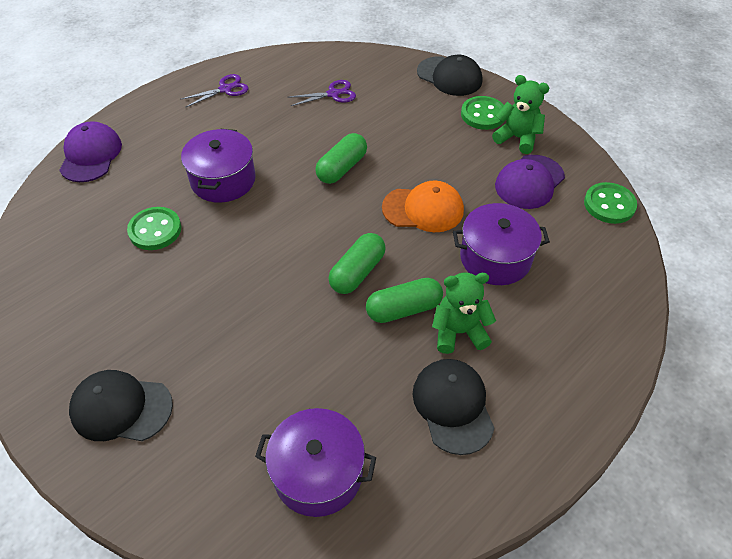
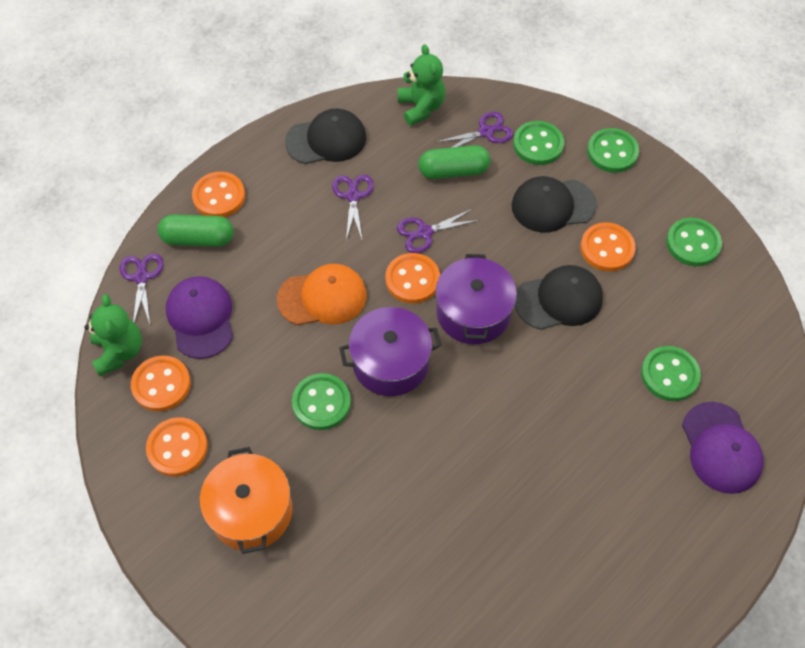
green button: 3 -> 5
green capsule: 3 -> 2
orange button: 0 -> 5
orange pot: 0 -> 1
purple pot: 3 -> 2
purple scissors: 2 -> 4

